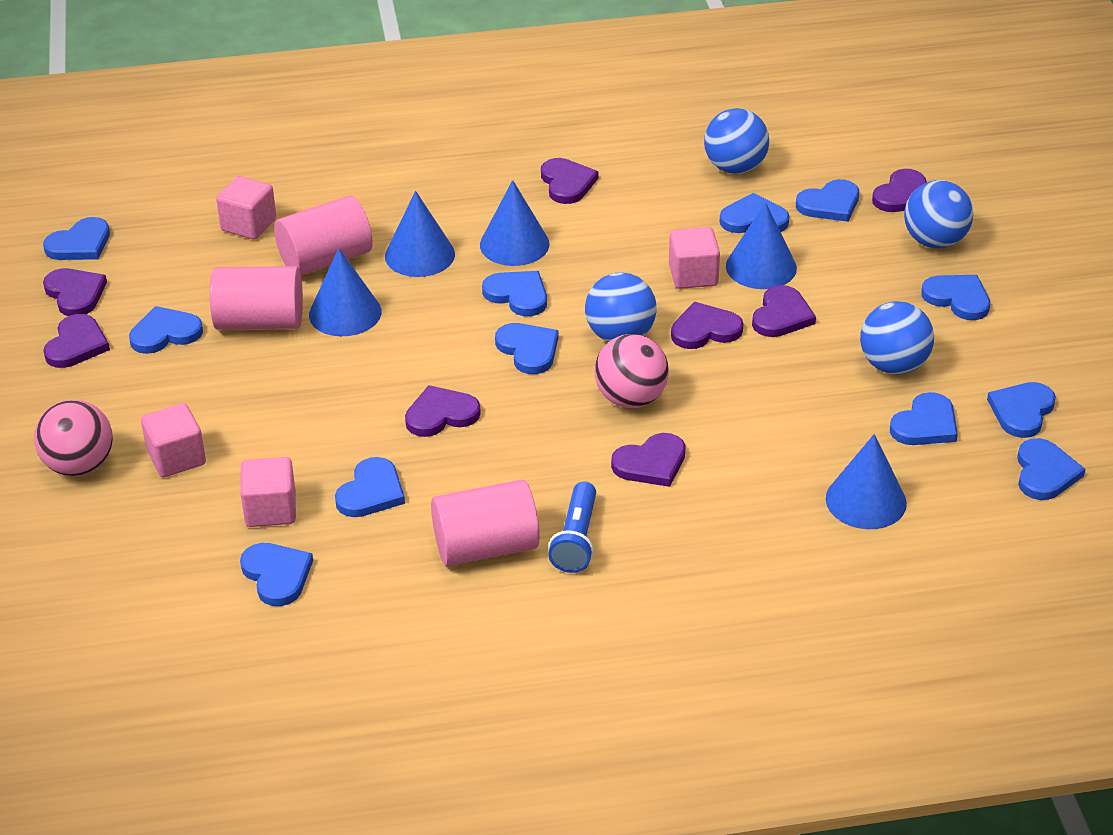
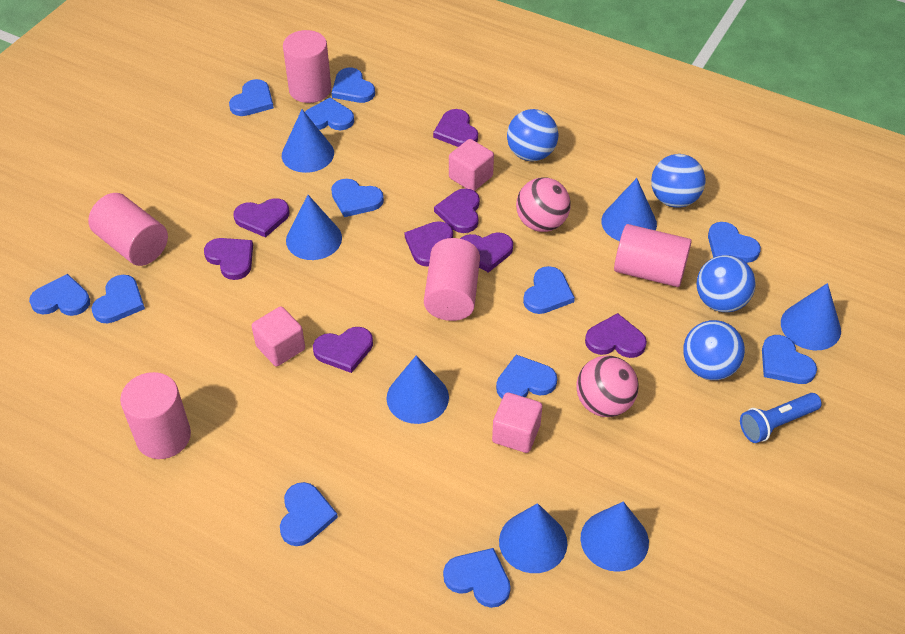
blue cone: 5 -> 7
pink cube: 4 -> 3
pink cylinder: 3 -> 5

